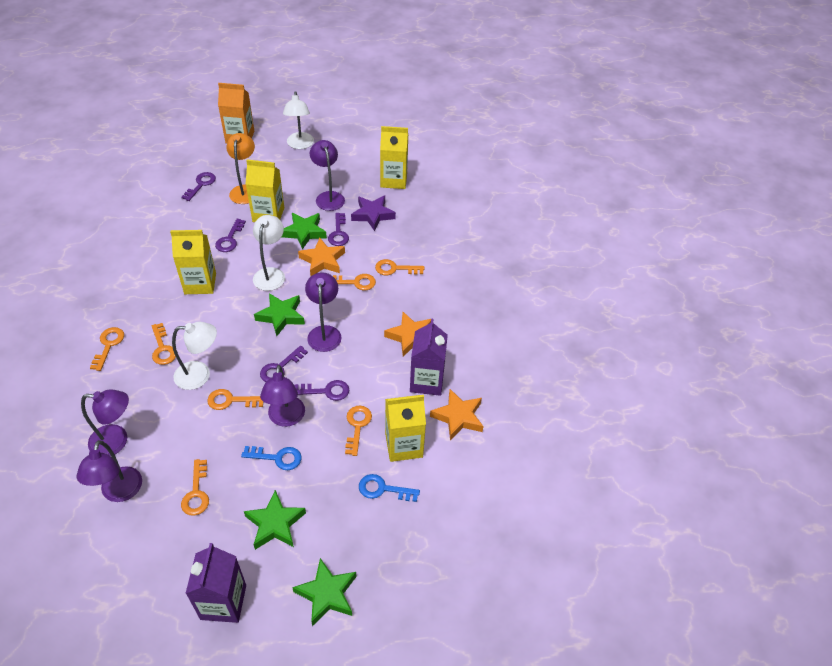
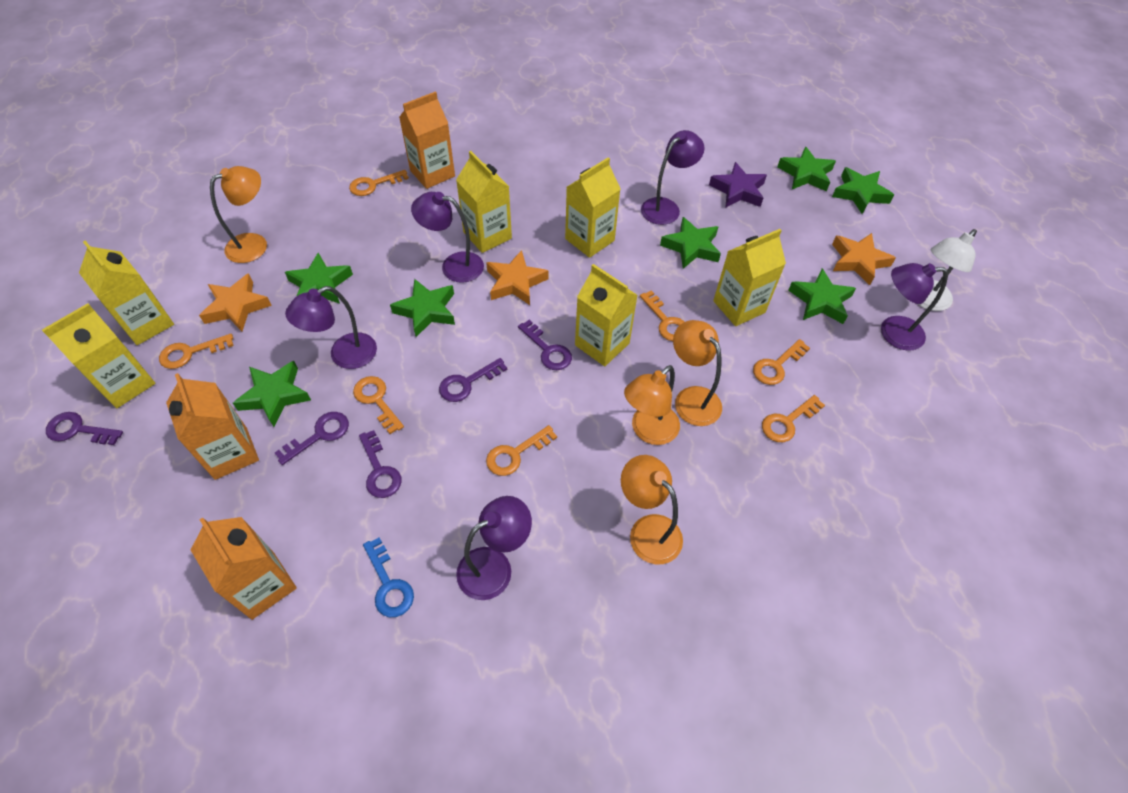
blue key: 2 -> 1
green star: 4 -> 7
orange carton: 1 -> 3
orange lamp: 1 -> 4
purple carton: 2 -> 0
white lamp: 3 -> 1
yellow carton: 4 -> 6

